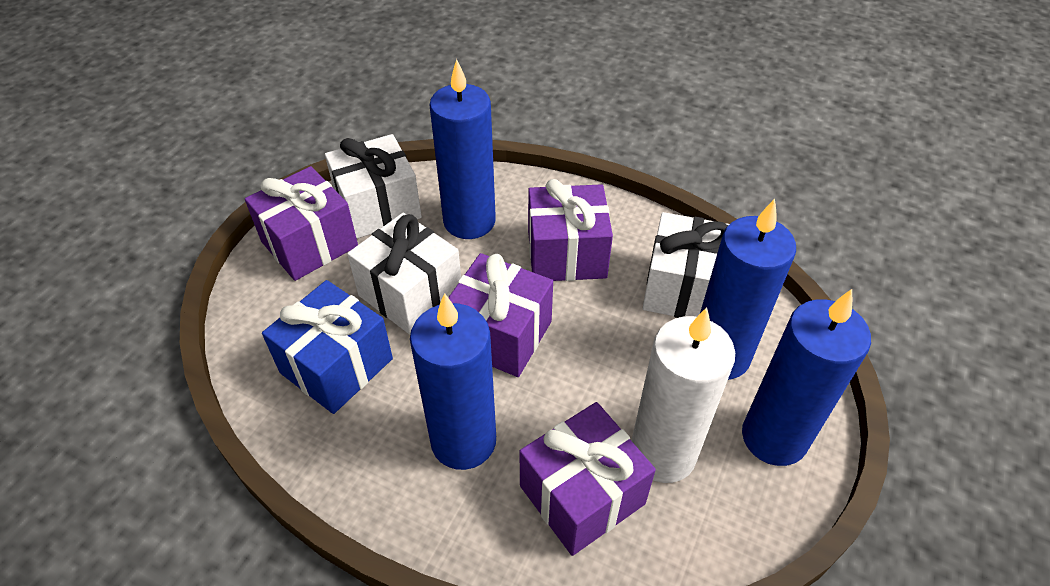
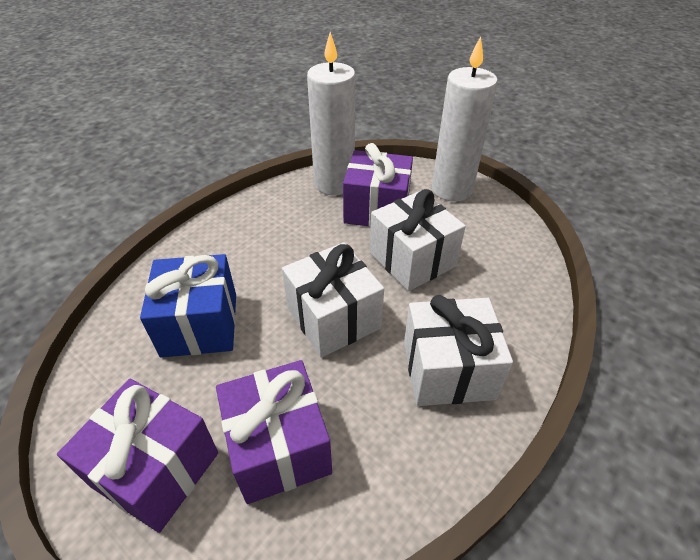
blue candle: 4 -> 0
purple gift: 4 -> 3
white candle: 1 -> 2

